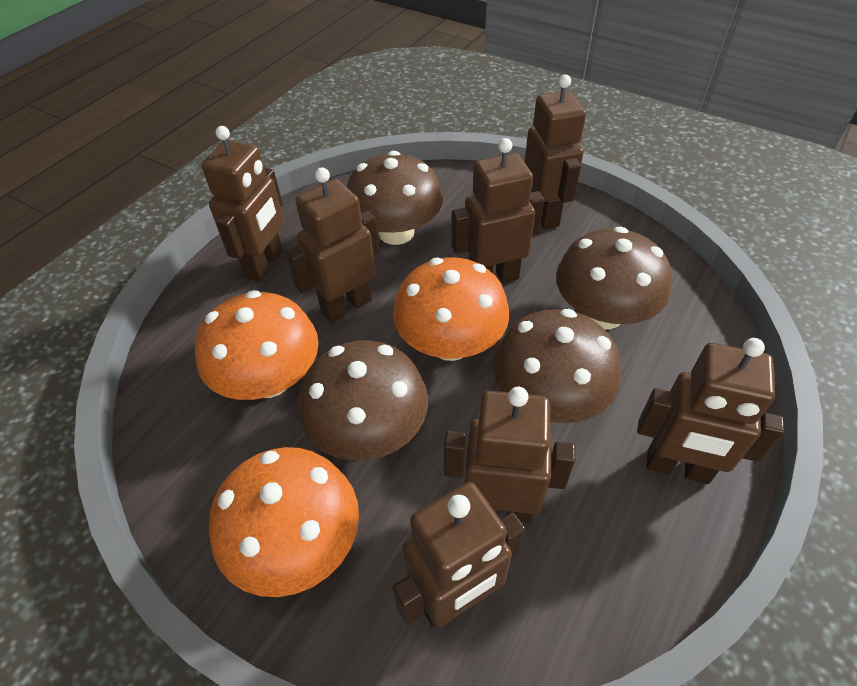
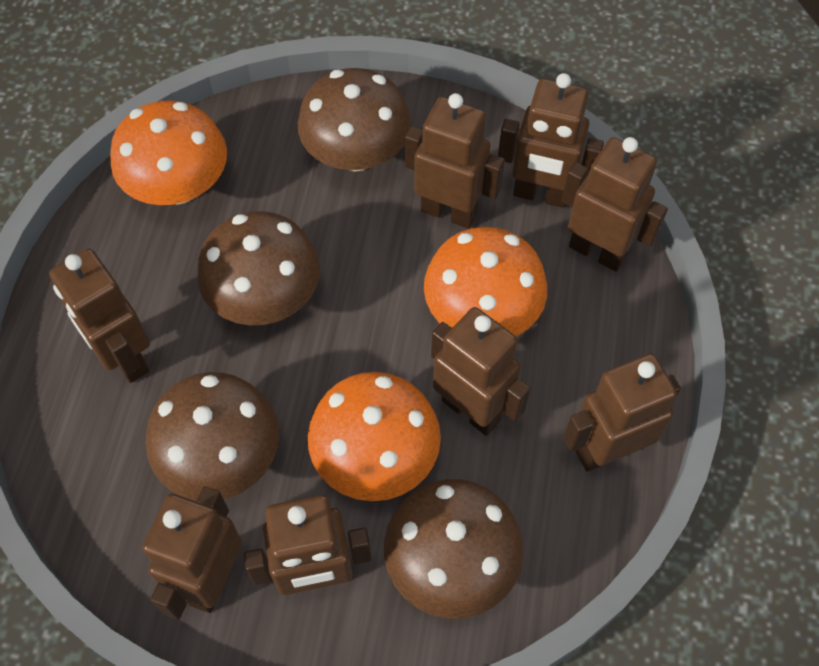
brown robot: 7 -> 8

